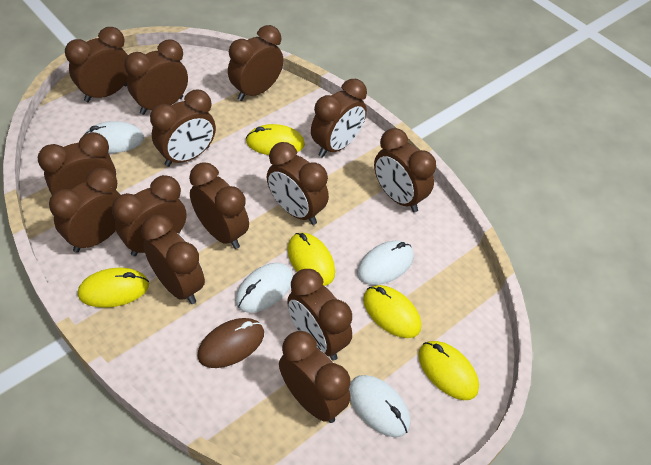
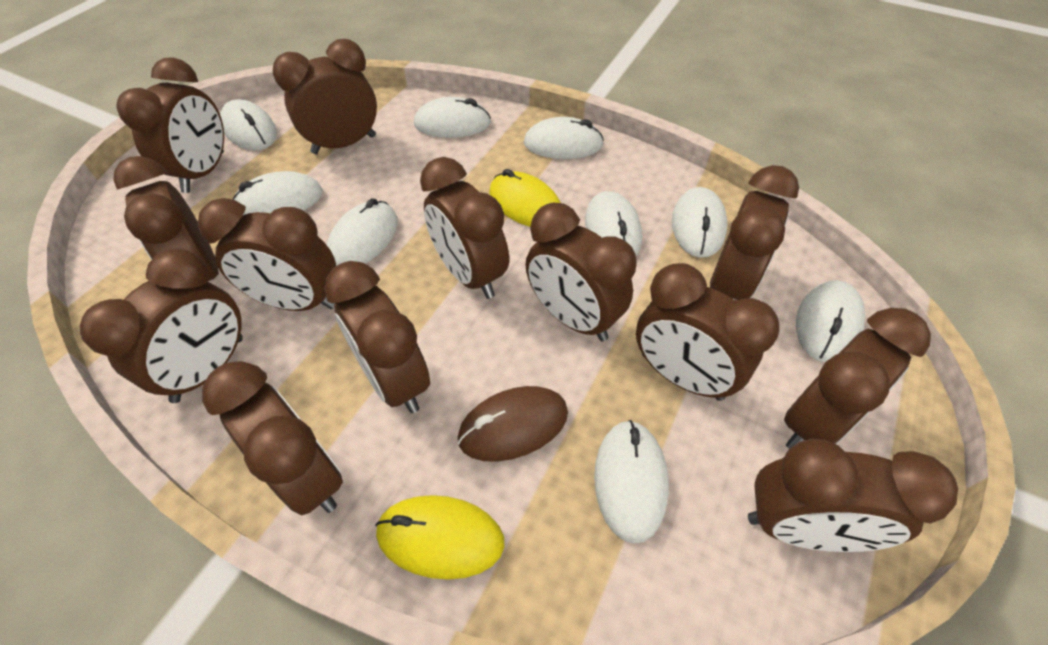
brown clock: 14 -> 13
white mouse: 4 -> 9
yellow mouse: 5 -> 2

